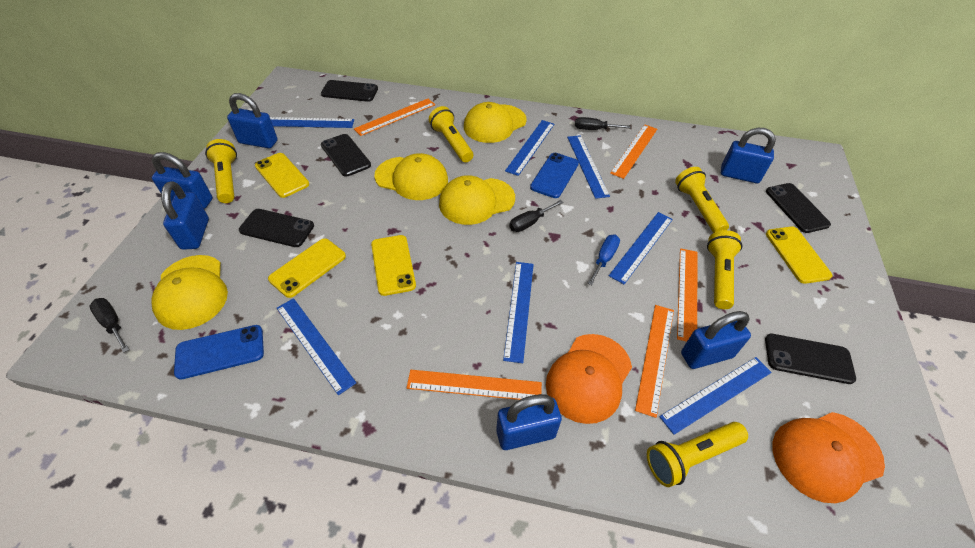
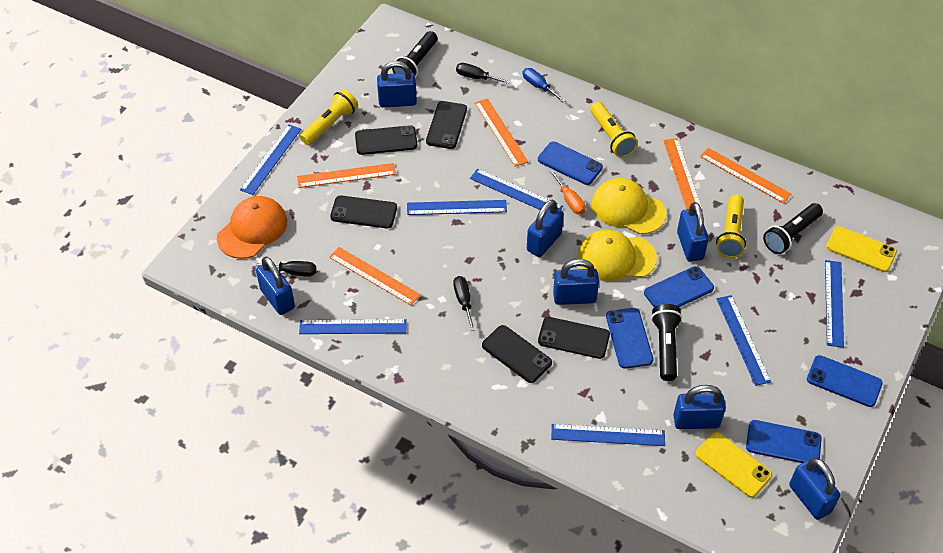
black flashlight: 0 -> 3
blue padlock: 6 -> 7
blue phone: 2 -> 5
orange cap: 2 -> 1
orange screwdriver: 0 -> 1
yellow cap: 4 -> 2
yellow flashlight: 5 -> 3
yellow phone: 4 -> 2

